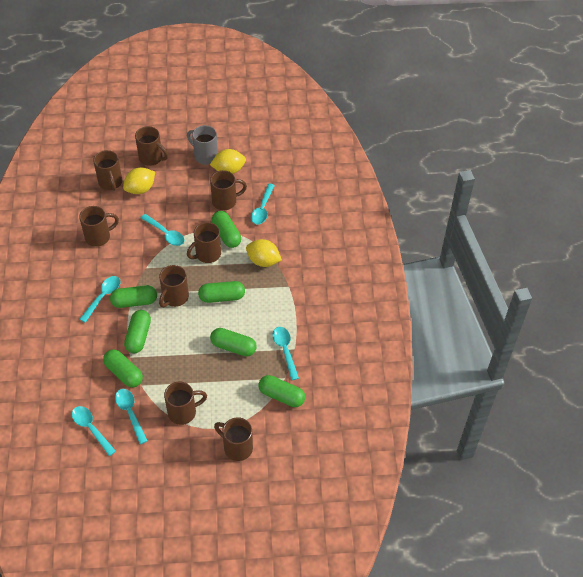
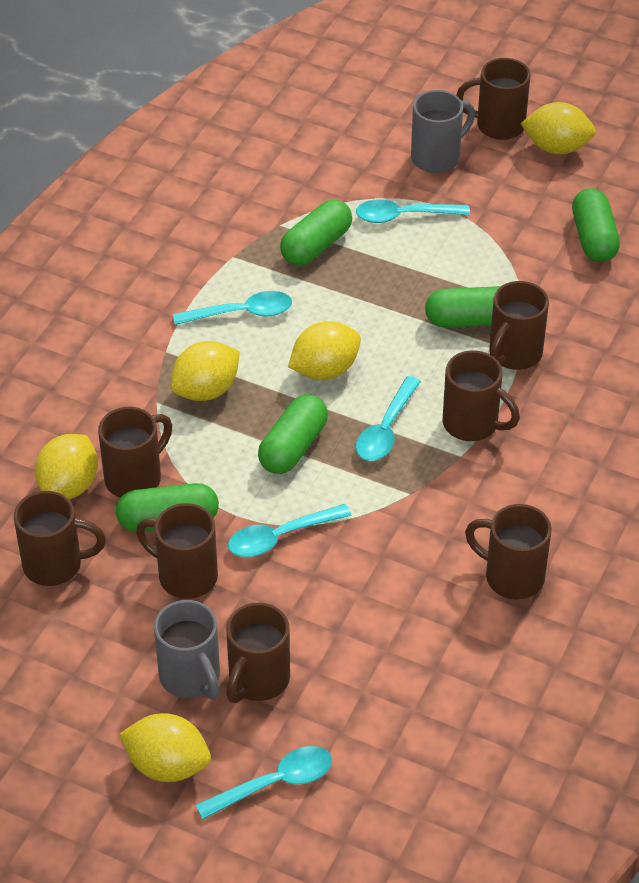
green capsule: 7 -> 5
grey mug: 1 -> 2
turquoise spoon: 6 -> 5
yellow lemon: 3 -> 5

